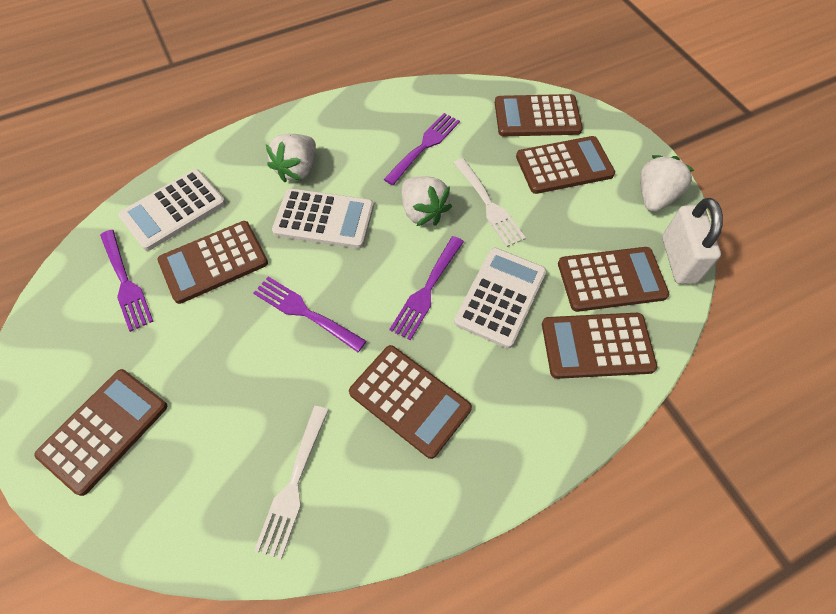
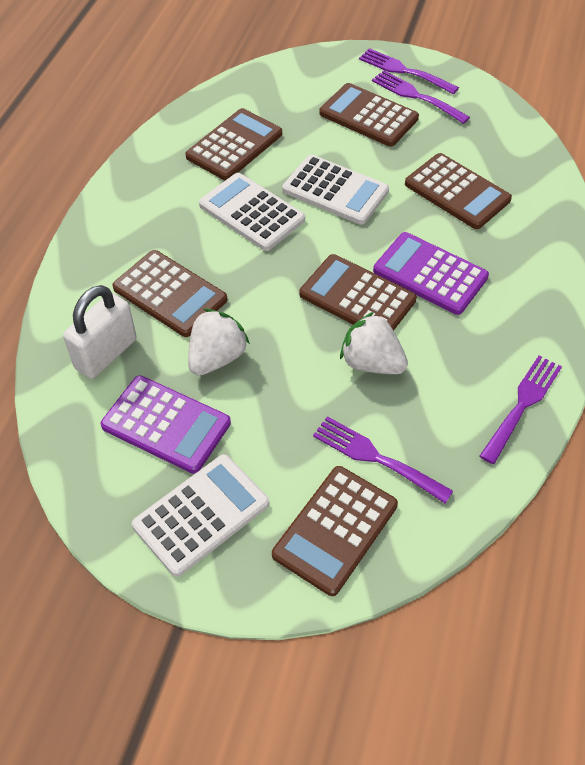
brown calculator: 7 -> 6
purple calculator: 0 -> 2
white fork: 2 -> 0
white strawberry: 3 -> 2

